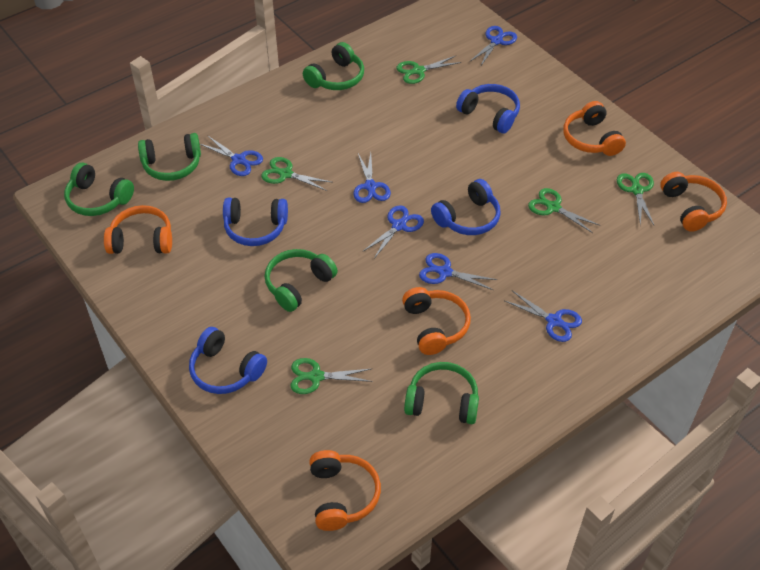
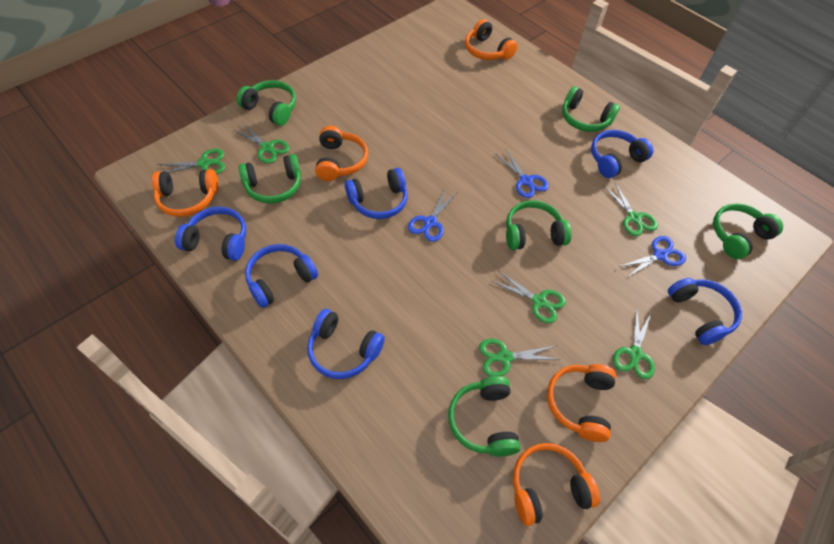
blue headphones: 4 -> 6
blue scissors: 6 -> 3
green headphones: 5 -> 6
green scissors: 5 -> 6

